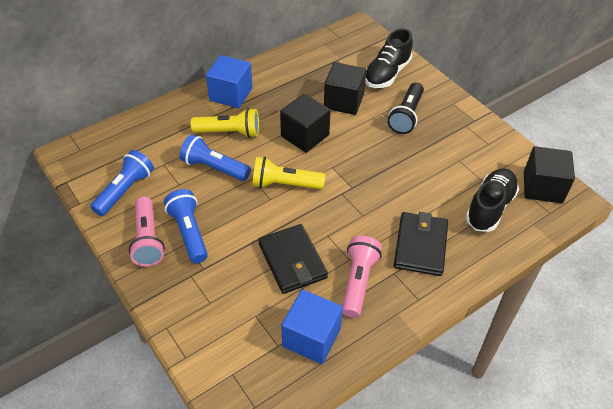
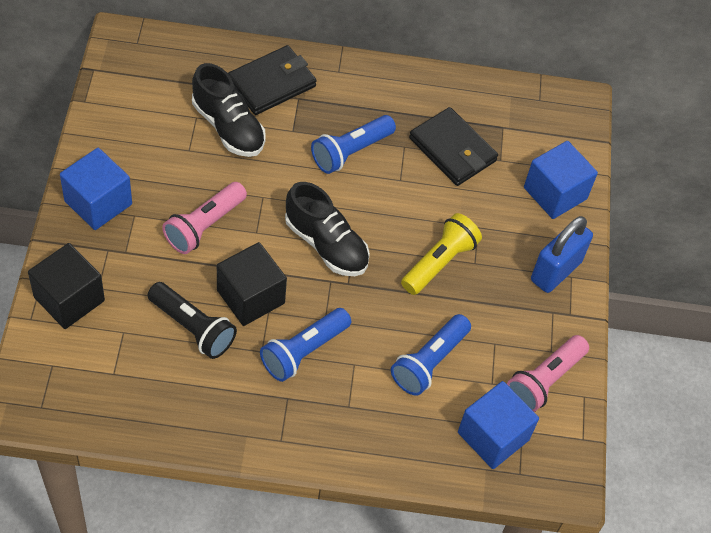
black cube: 3 -> 2
blue cube: 2 -> 3
blue padlock: 0 -> 1
yellow flashlight: 2 -> 1

